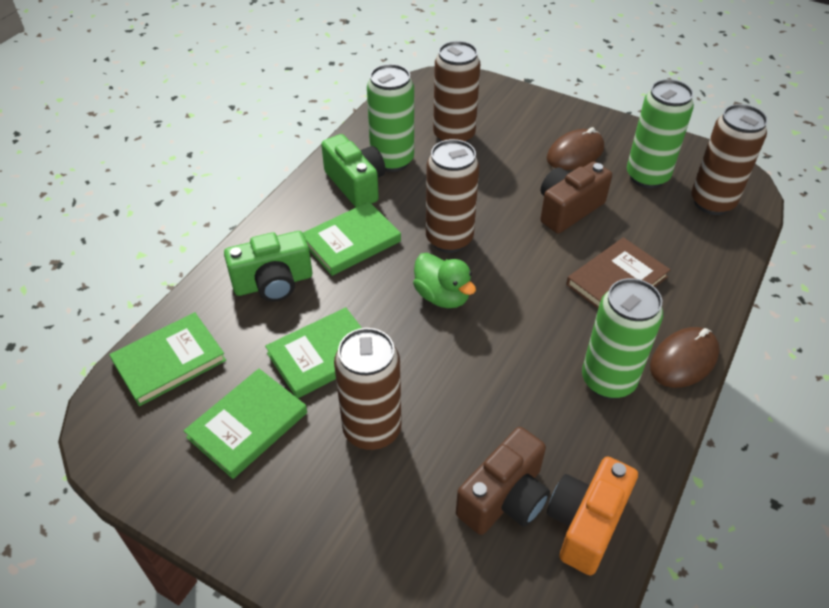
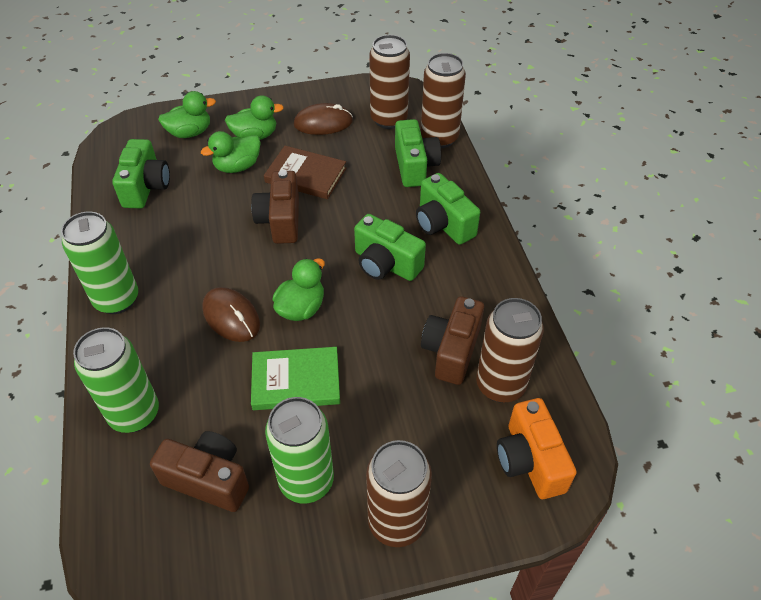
brown camera: 2 -> 3
green book: 4 -> 1
green camera: 2 -> 4
green duck: 1 -> 4

